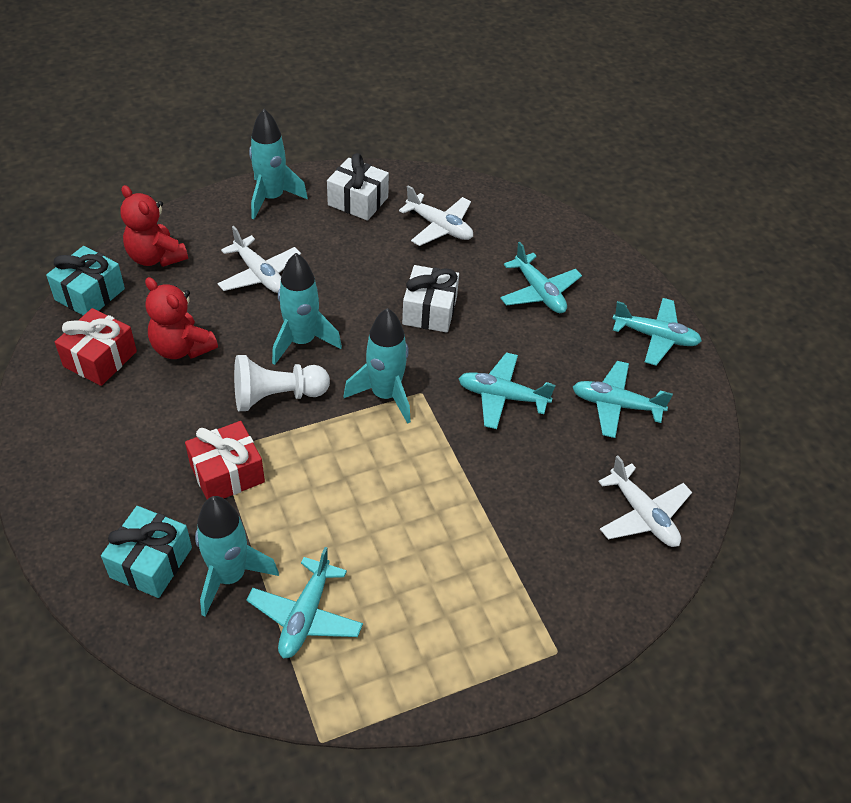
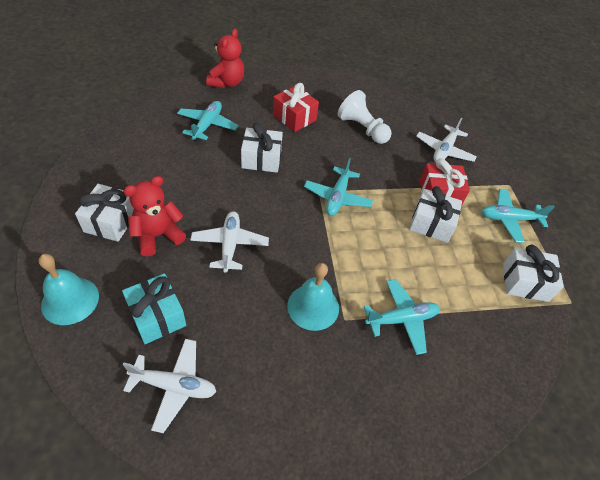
turquoise bell: 0 -> 2
turquoise gift: 2 -> 1
turquoise plane: 5 -> 4
turquoise rocket: 4 -> 0
white gift: 2 -> 4

